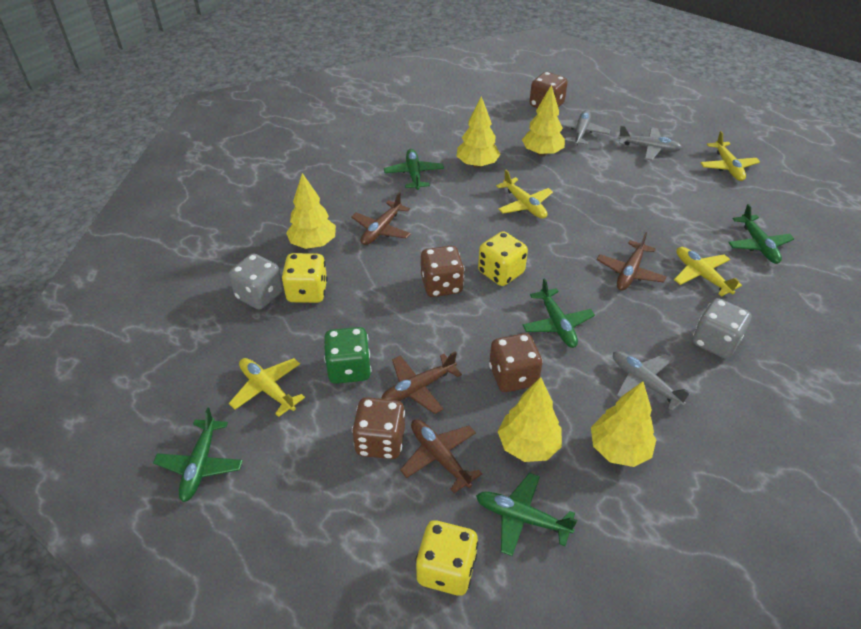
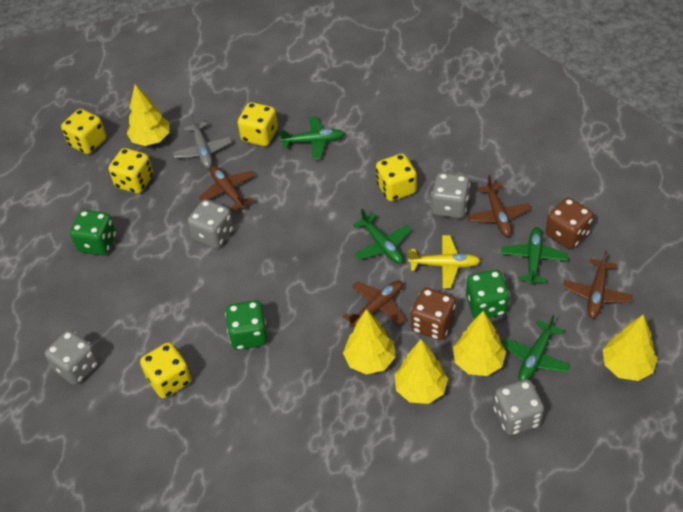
brown dice: 4 -> 2
green dice: 1 -> 3
green plane: 5 -> 4
grey dice: 2 -> 4
grey plane: 3 -> 1
yellow dice: 3 -> 5
yellow plane: 4 -> 1

